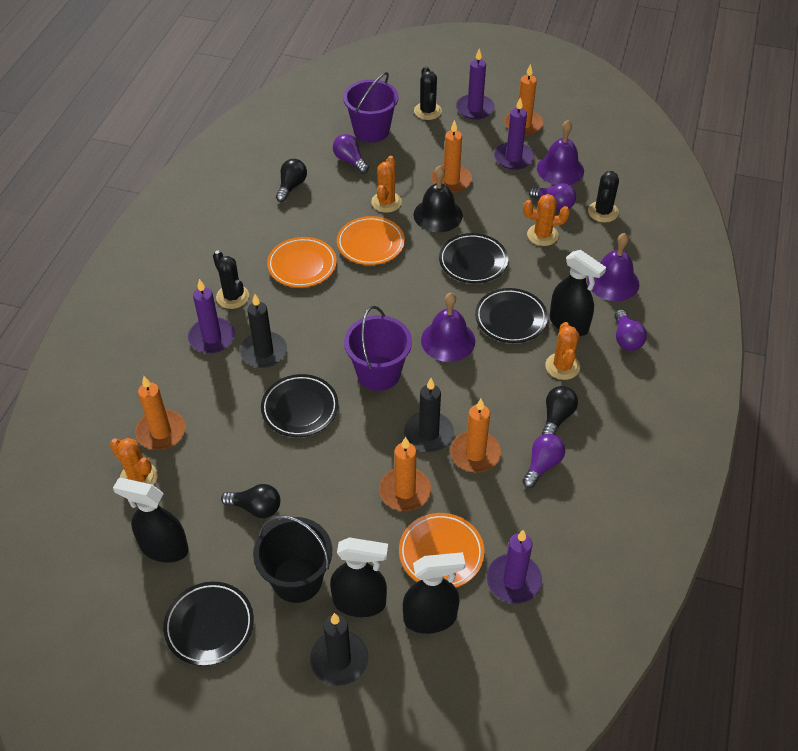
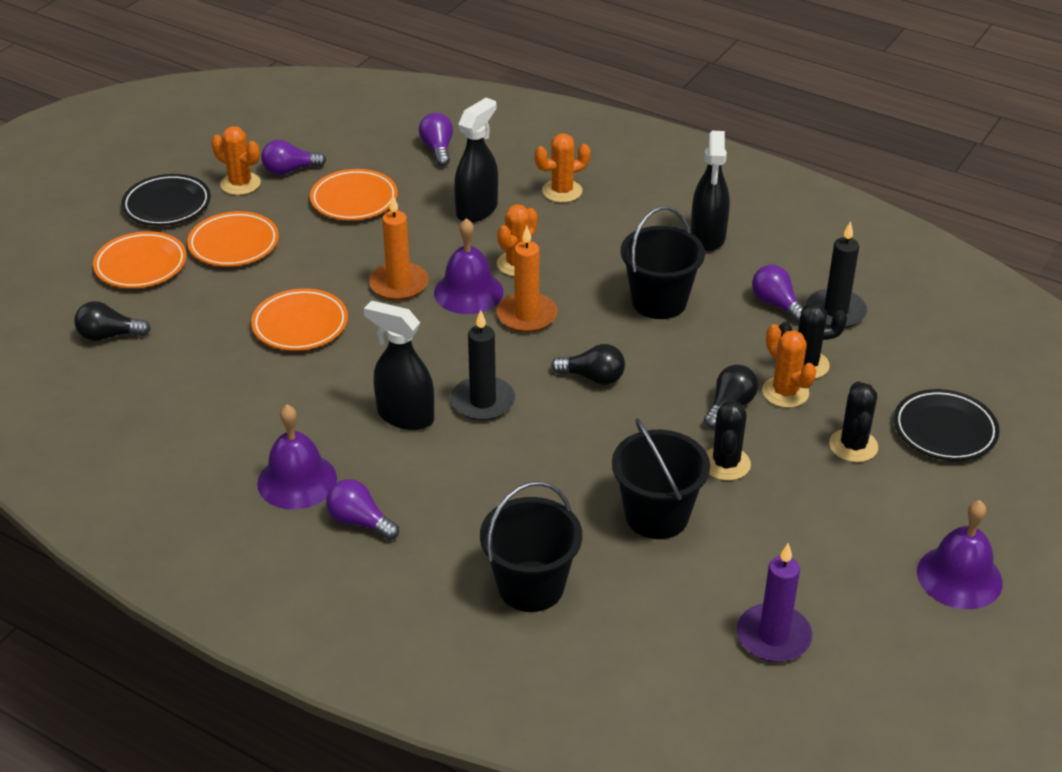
black bell: 1 -> 0
black bucket: 1 -> 3
black candle: 3 -> 2
black plate: 4 -> 2
black spray bottle: 4 -> 3
orange candle: 5 -> 2
orange plate: 3 -> 4
purple bucket: 2 -> 0
purple candle: 4 -> 1

